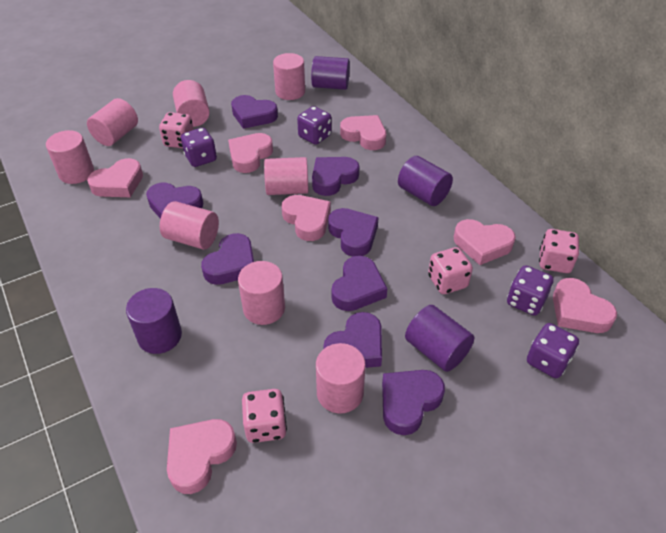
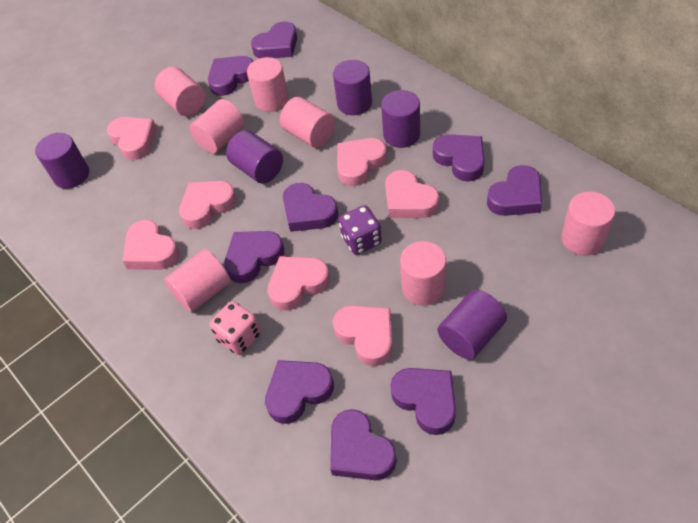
pink cylinder: 8 -> 7
pink dice: 4 -> 1
purple cylinder: 4 -> 5
purple dice: 4 -> 1
purple heart: 8 -> 9

